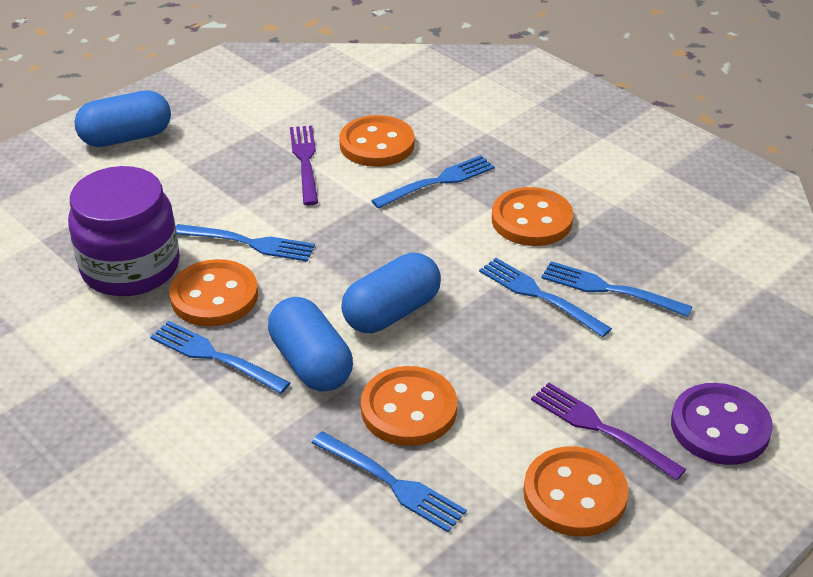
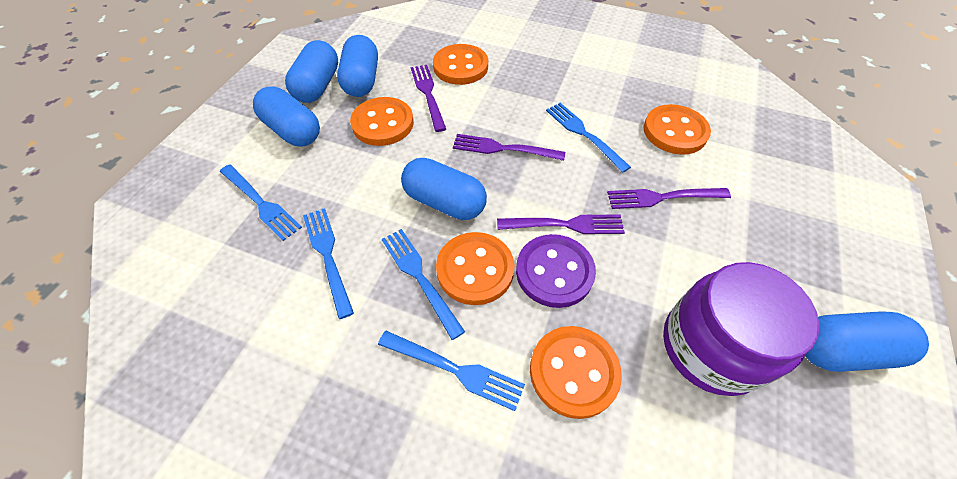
blue capsule: 3 -> 5
blue fork: 6 -> 5
purple fork: 2 -> 4

